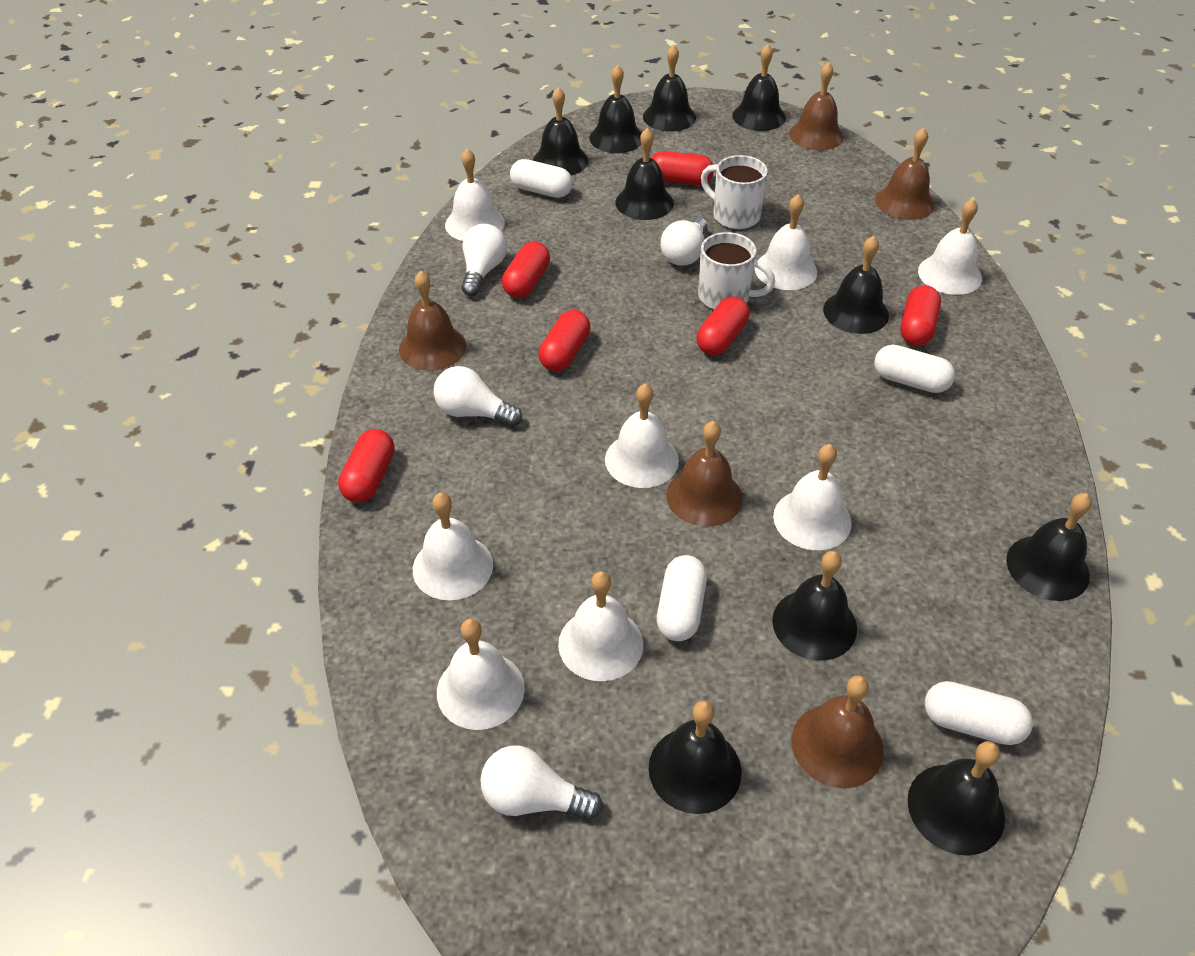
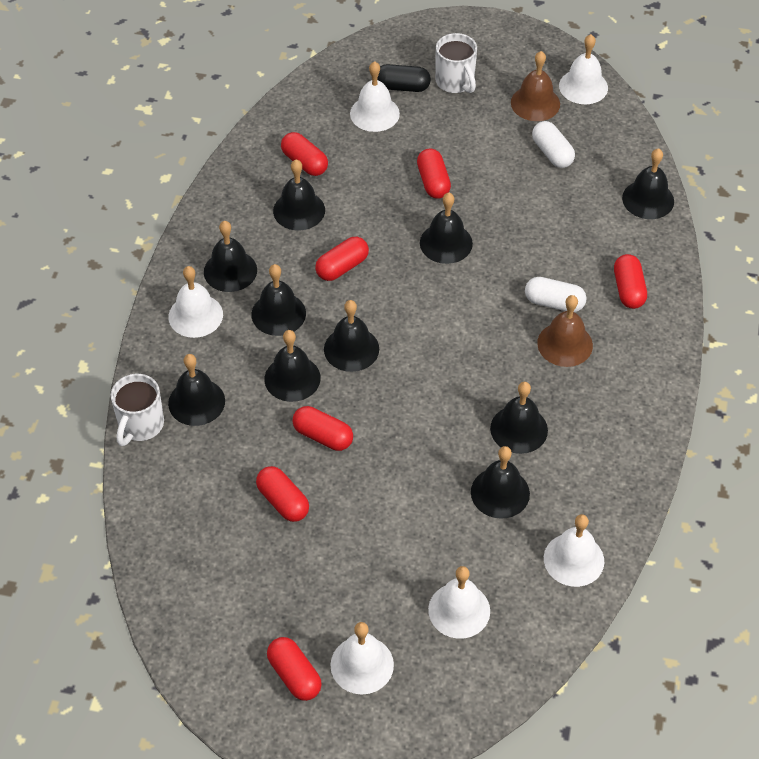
black capsule: 0 -> 1
brown bell: 5 -> 2
red capsule: 6 -> 7
white bell: 8 -> 6
white capsule: 4 -> 2
white light bulb: 4 -> 0

